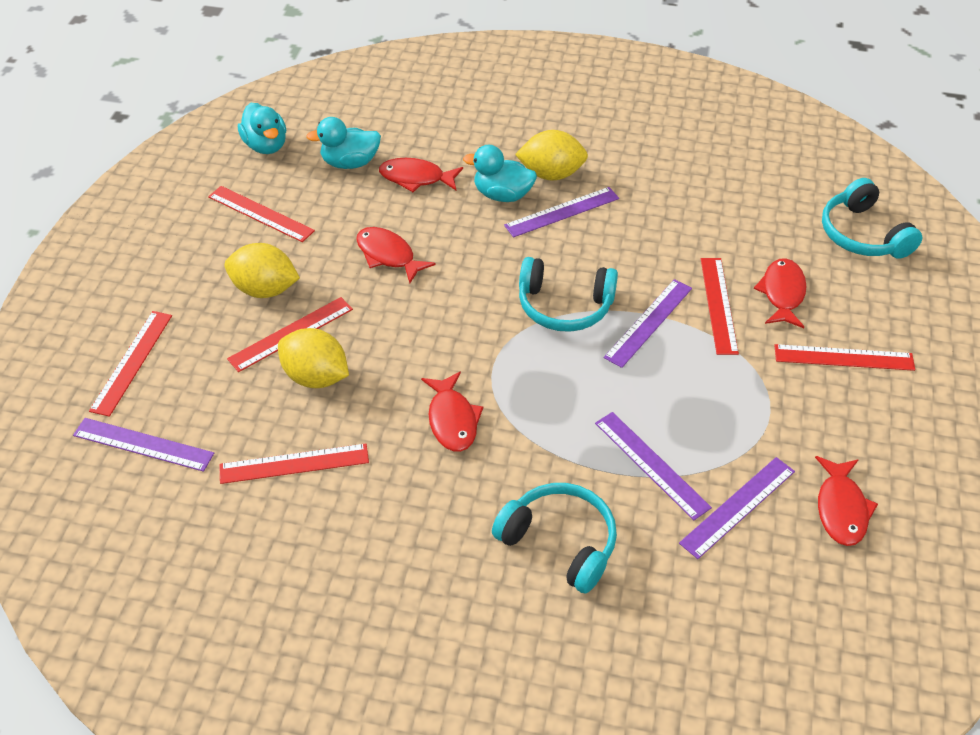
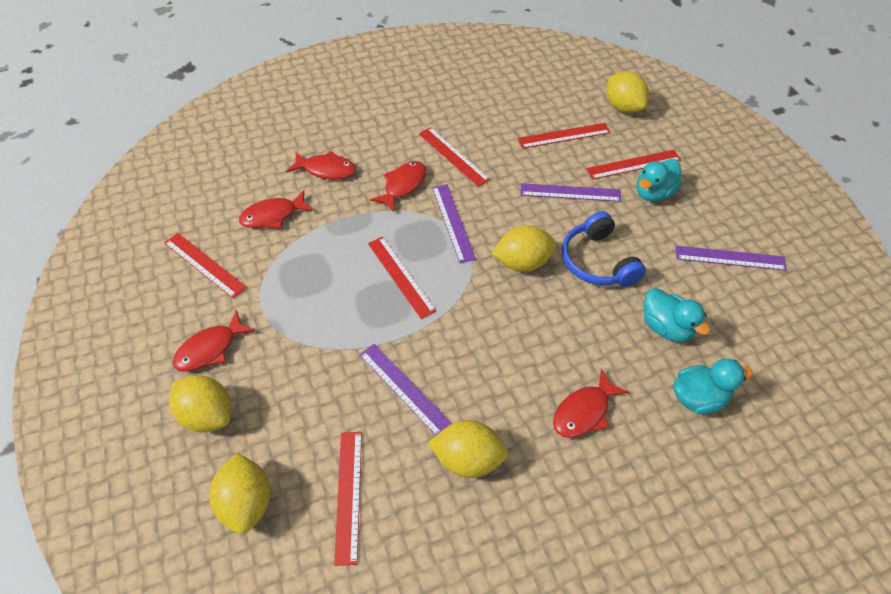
blue headphones: 0 -> 1
purple ruler: 5 -> 4
turquoise headphones: 3 -> 0
yellow lemon: 3 -> 5

